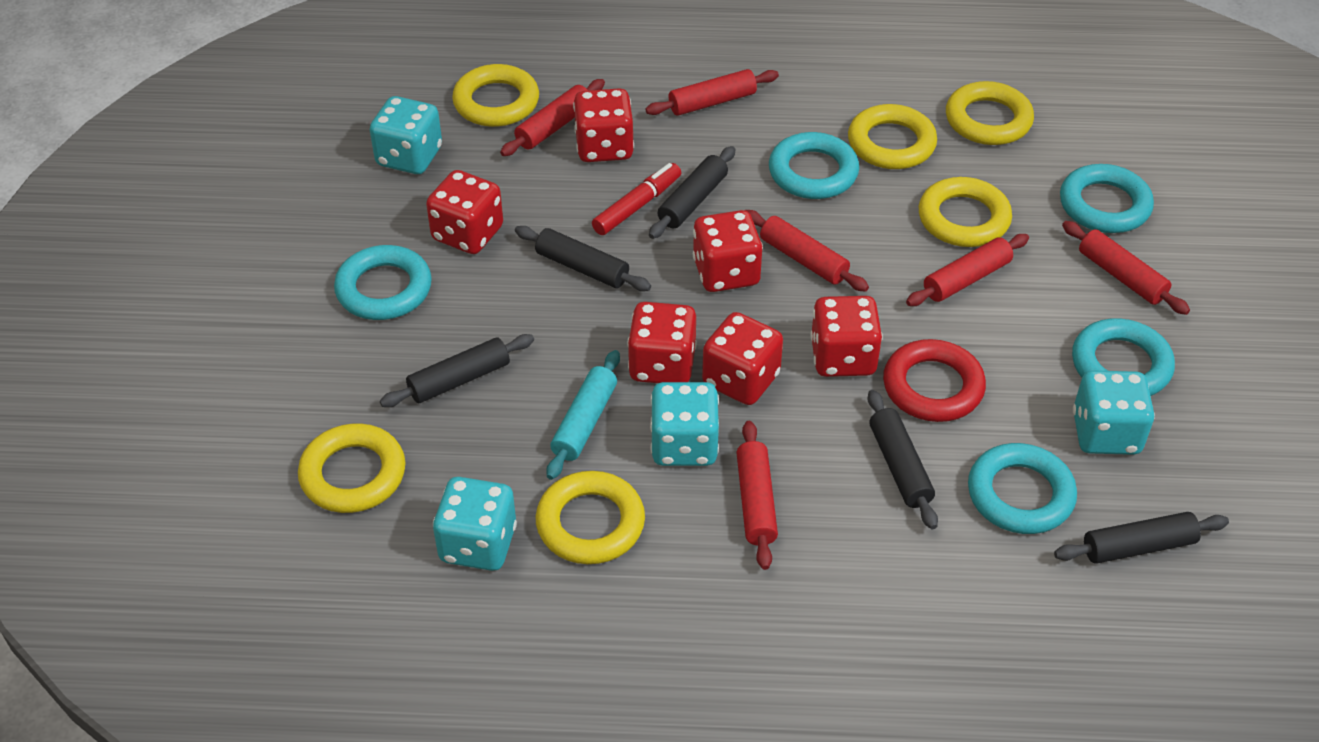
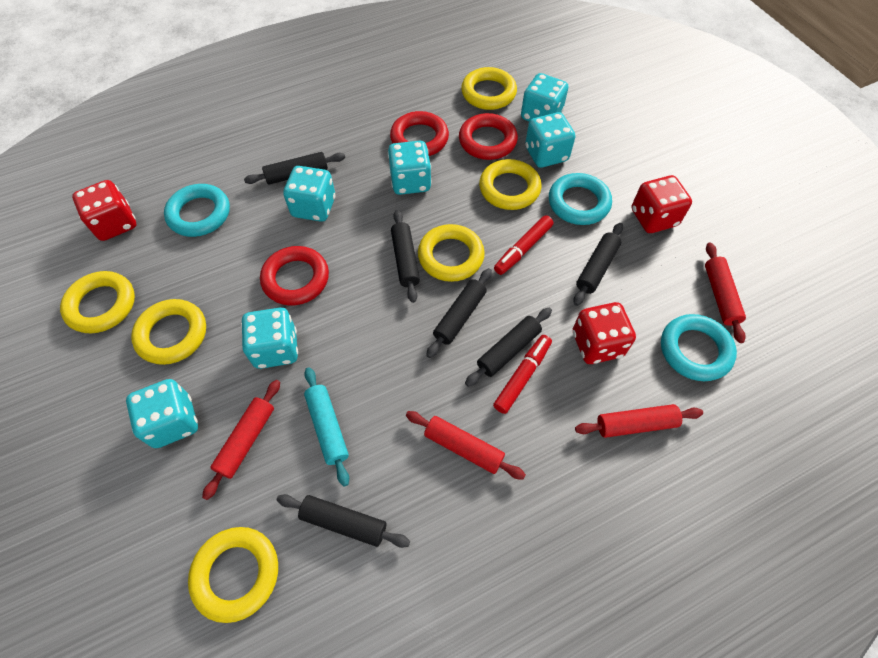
black rolling pin: 5 -> 6
red dice: 6 -> 3
red marker: 1 -> 2
red ring: 1 -> 3
red rolling pin: 6 -> 4
turquoise dice: 4 -> 6
turquoise ring: 5 -> 3

